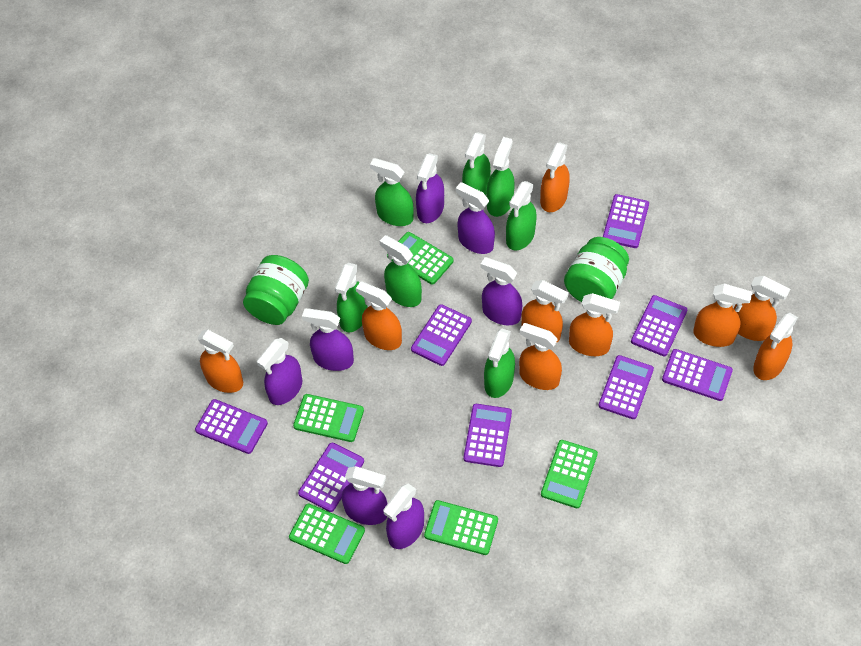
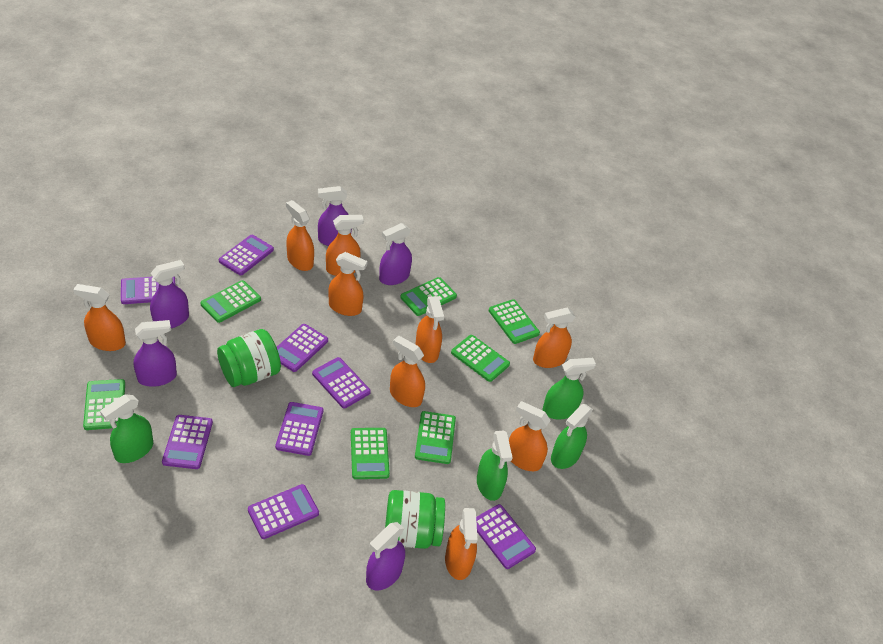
green calculator: 5 -> 7
green spray bottle: 7 -> 4
purple spray bottle: 7 -> 5

